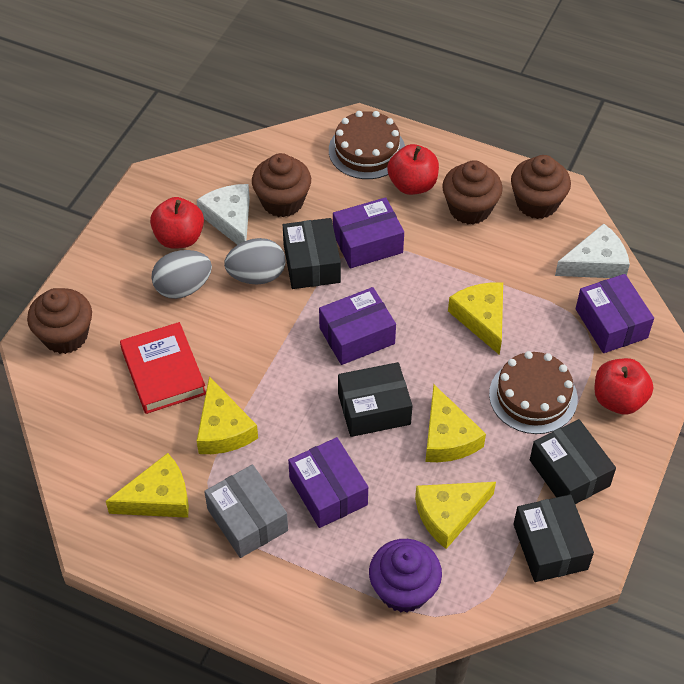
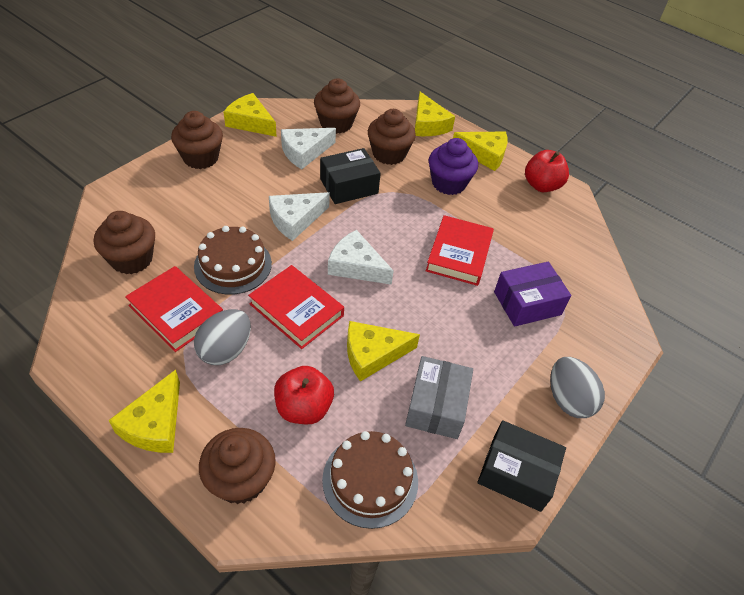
black box: 4 -> 2
brown cupcake: 4 -> 5
purple box: 4 -> 1
red apple: 3 -> 2
red book: 1 -> 3
white cheese: 2 -> 3

